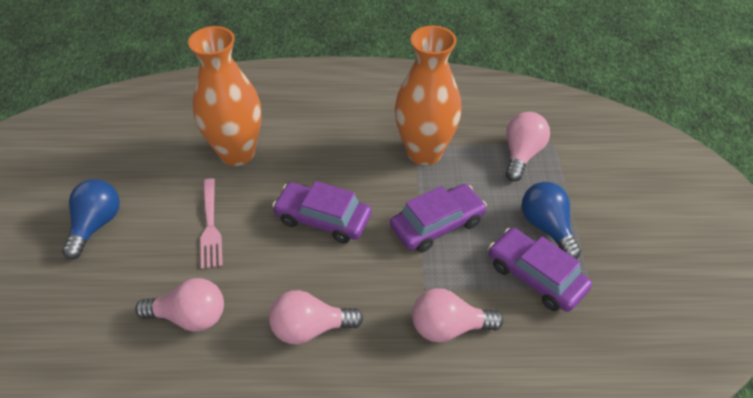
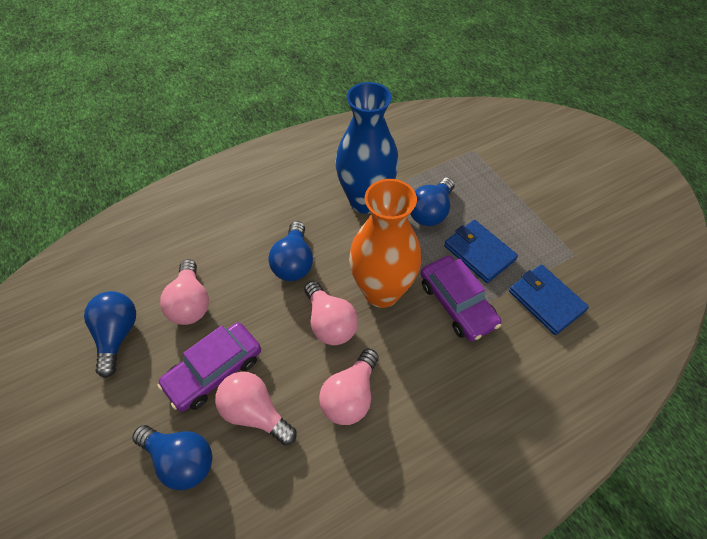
blue light bulb: 2 -> 4
blue vase: 0 -> 1
blue wallet: 0 -> 2
orange vase: 2 -> 1
pink fork: 1 -> 0
purple car: 3 -> 2

